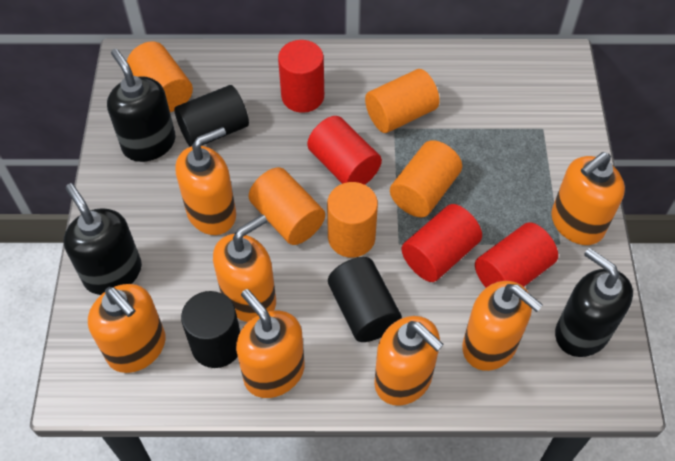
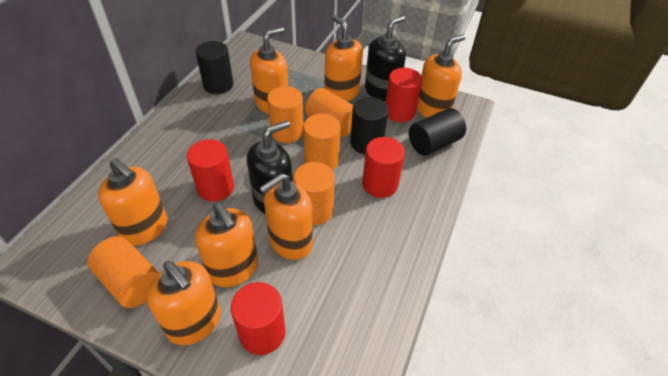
black soap dispenser: 3 -> 2

